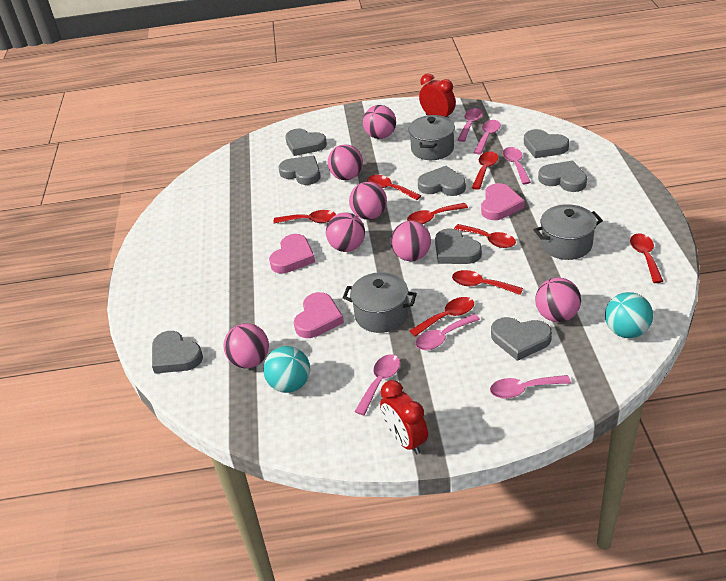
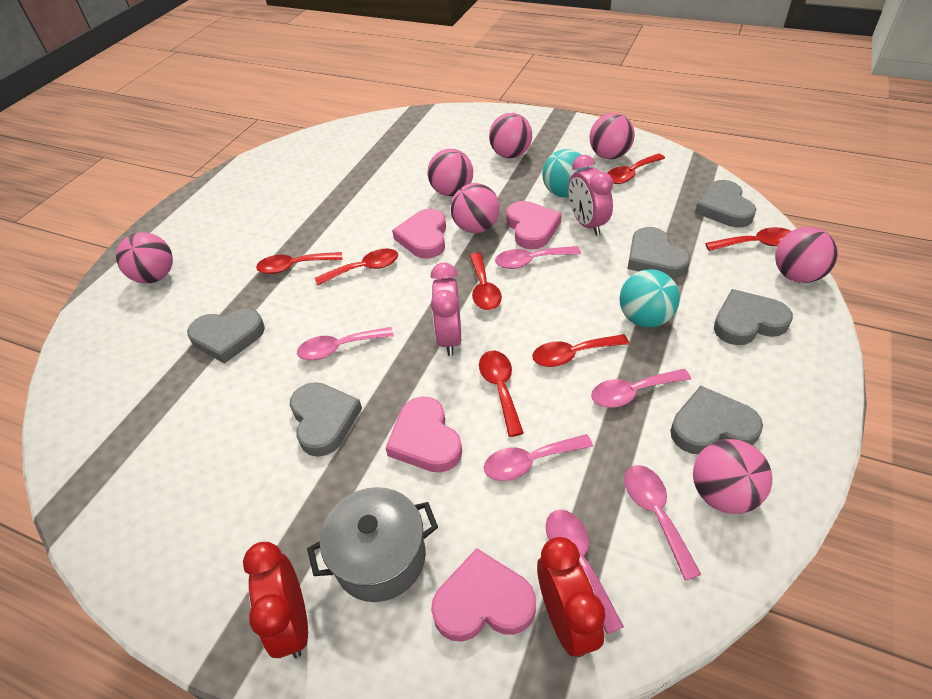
grey heart: 8 -> 6
grey pot: 3 -> 1
pink clock: 0 -> 2
pink heart: 3 -> 4
red spoon: 8 -> 7

